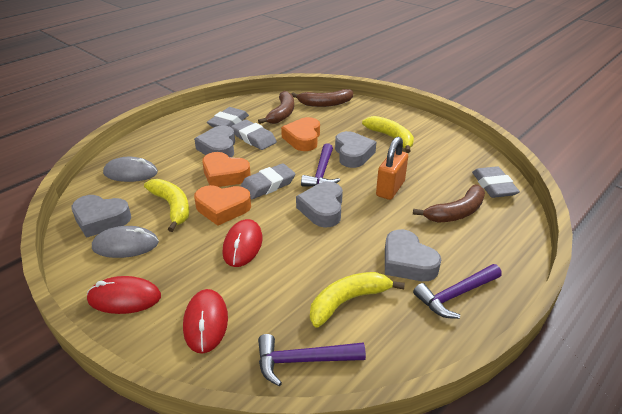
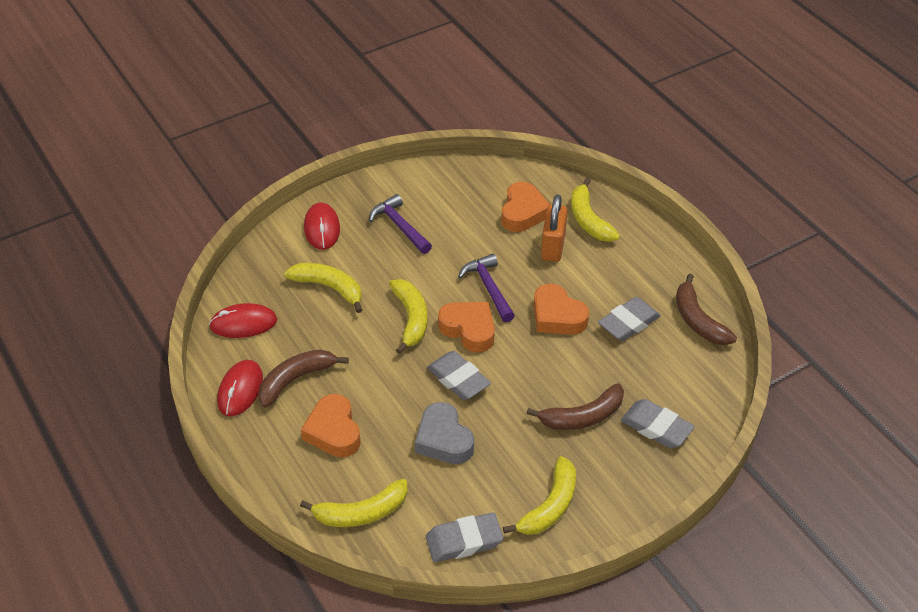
grey heart: 5 -> 1
grey mouse: 2 -> 0
orange heart: 3 -> 4
purple hammer: 3 -> 2
yellow banana: 3 -> 5

